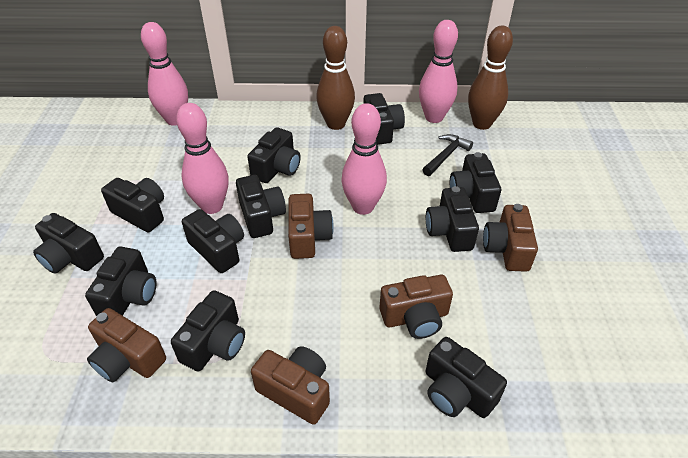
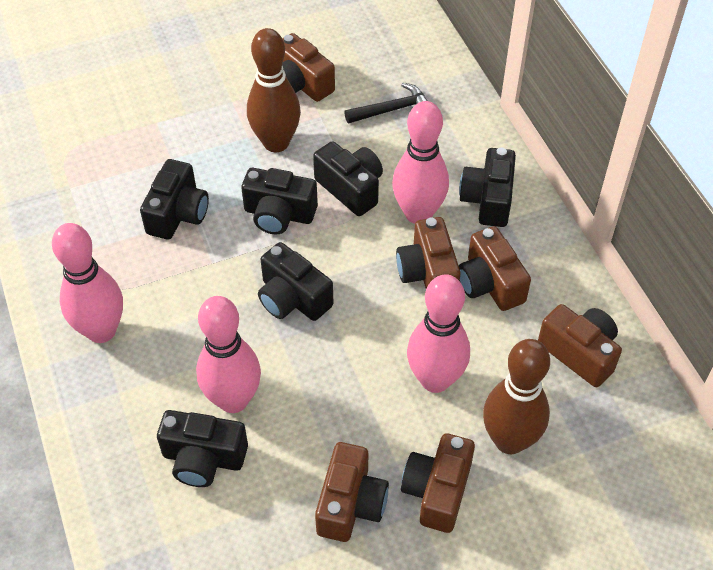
black camera: 11 -> 6
brown camera: 5 -> 6

